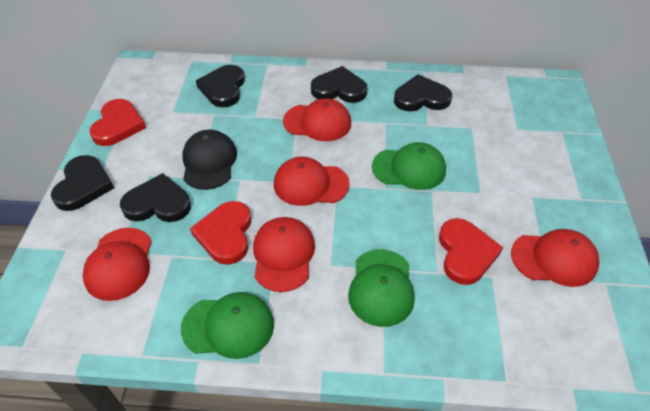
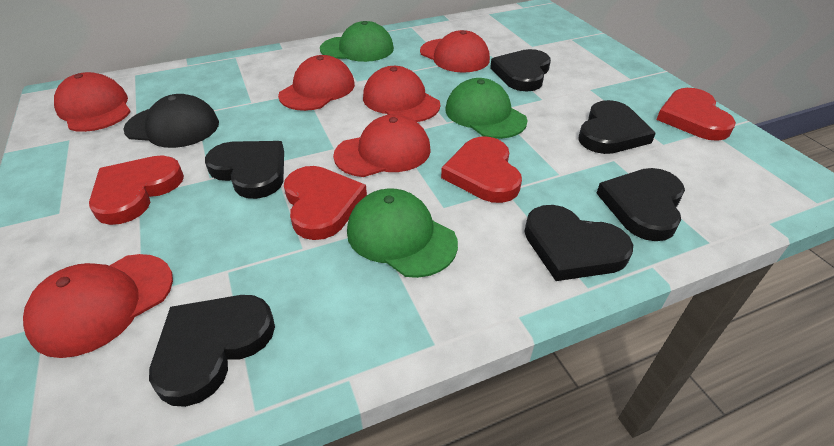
black heart: 5 -> 6
red cap: 5 -> 6
red heart: 3 -> 4

